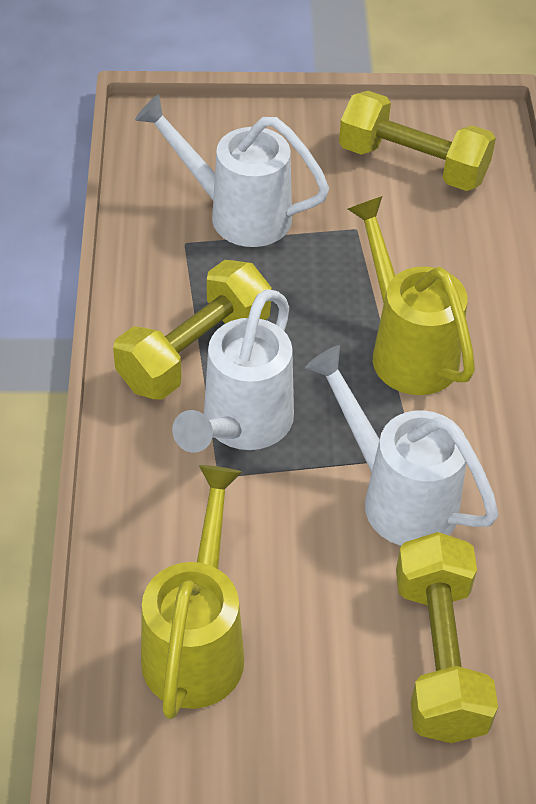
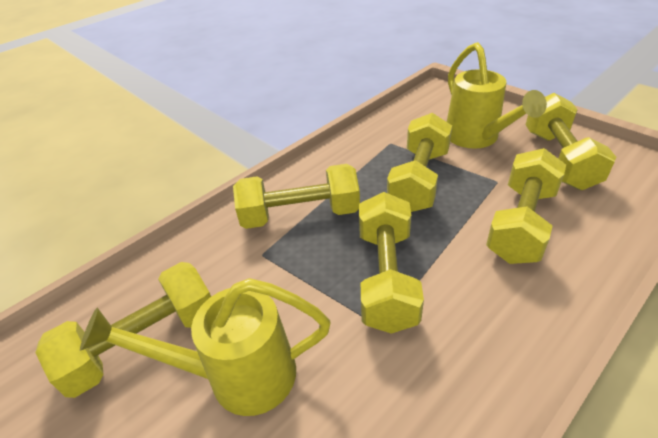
white watering can: 3 -> 0
yellow dumbbell: 3 -> 6

